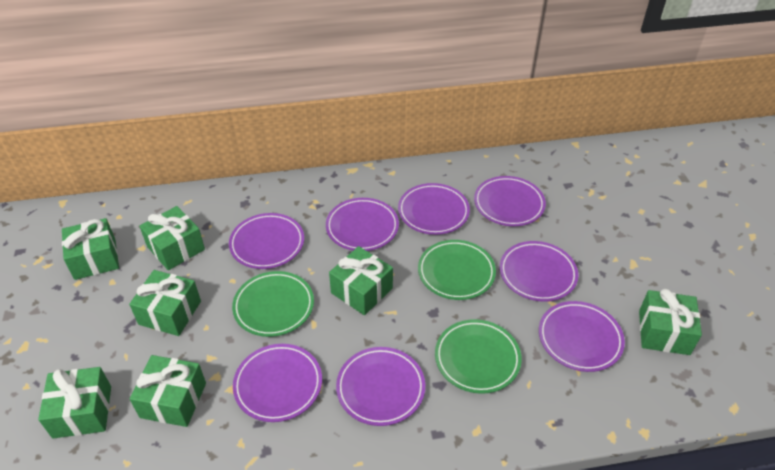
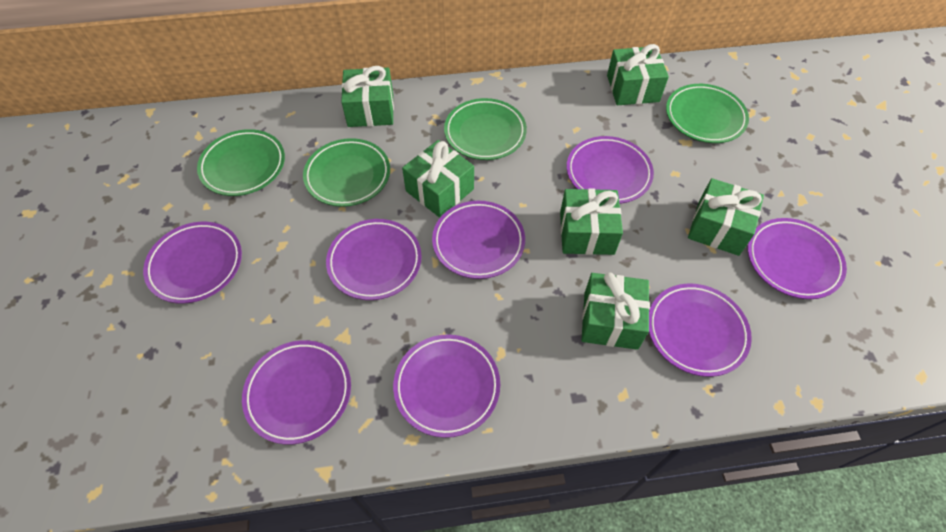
green gift: 7 -> 6
green plate: 3 -> 4

